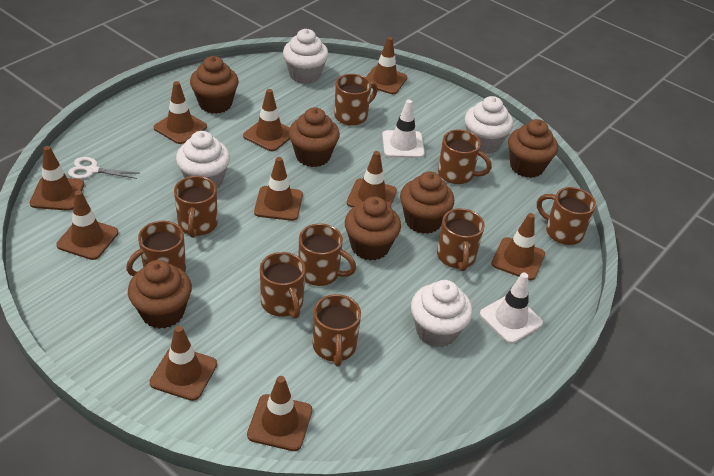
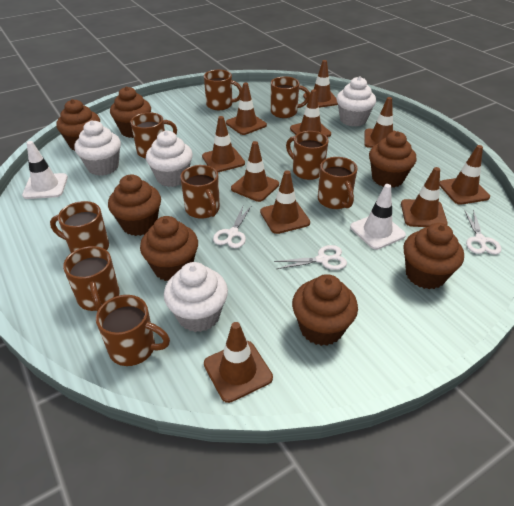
brown cupcake: 6 -> 7
white scissors: 1 -> 3

